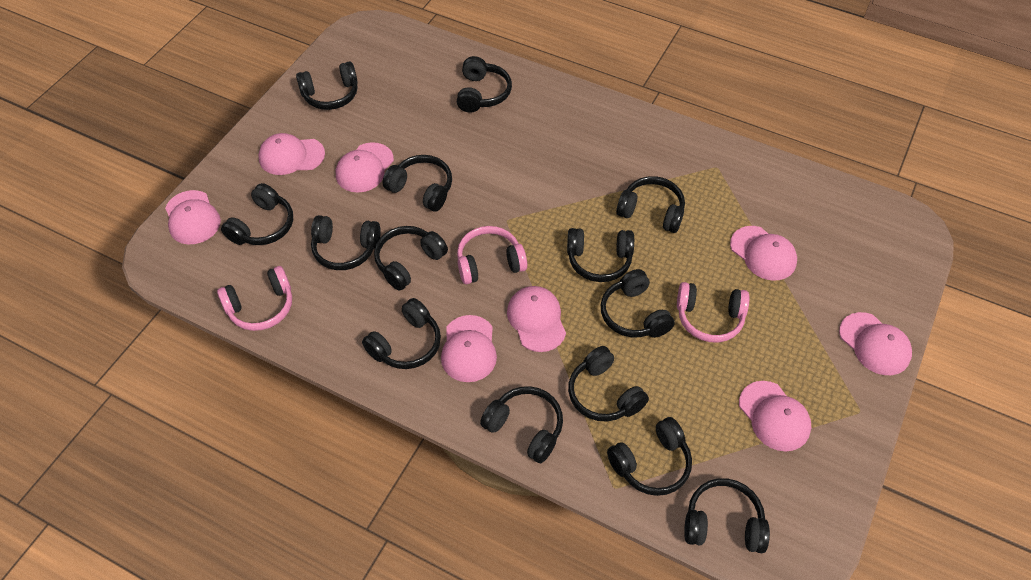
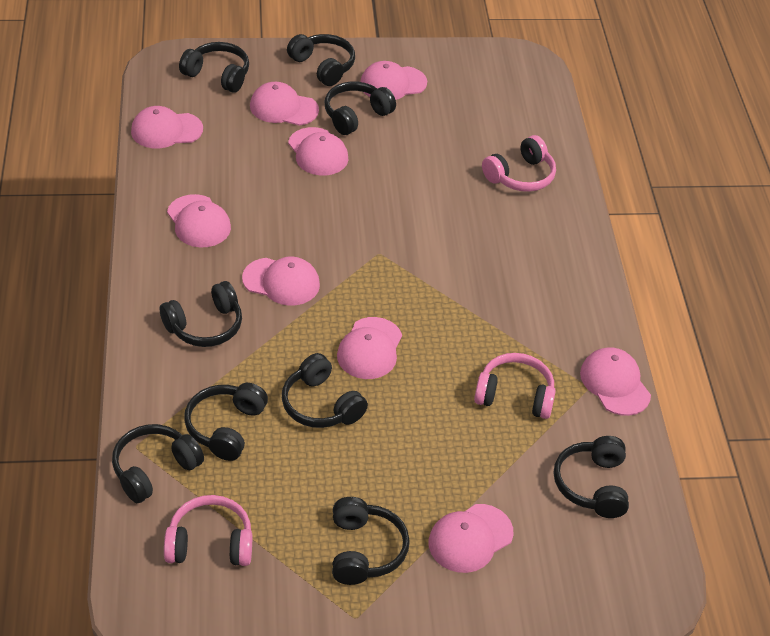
black headphones: 14 -> 9
pink cap: 8 -> 9

